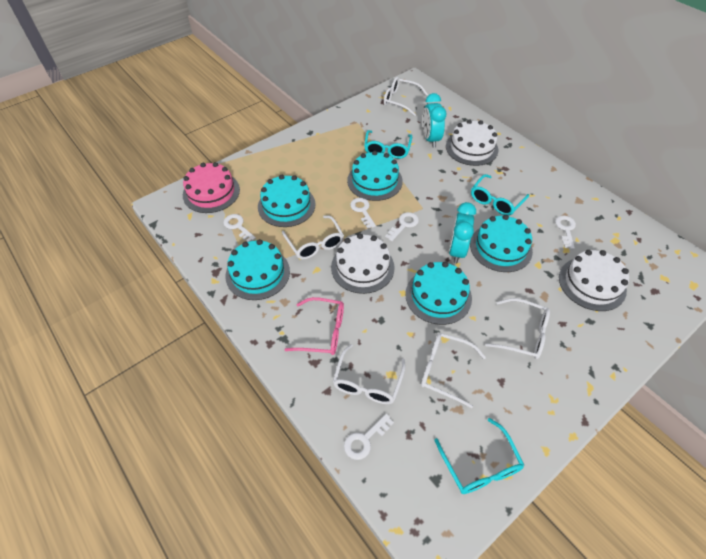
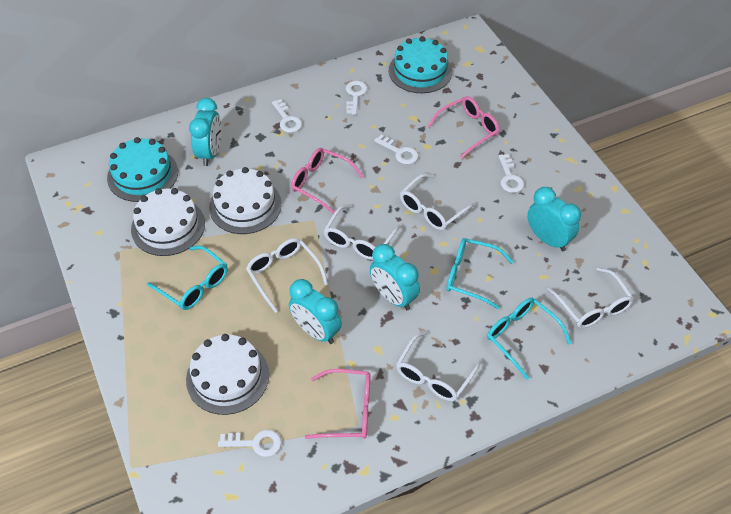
pink cake: 1 -> 0
pink glasses: 1 -> 3
turquoise cake: 5 -> 2
turquoise clock: 2 -> 4

